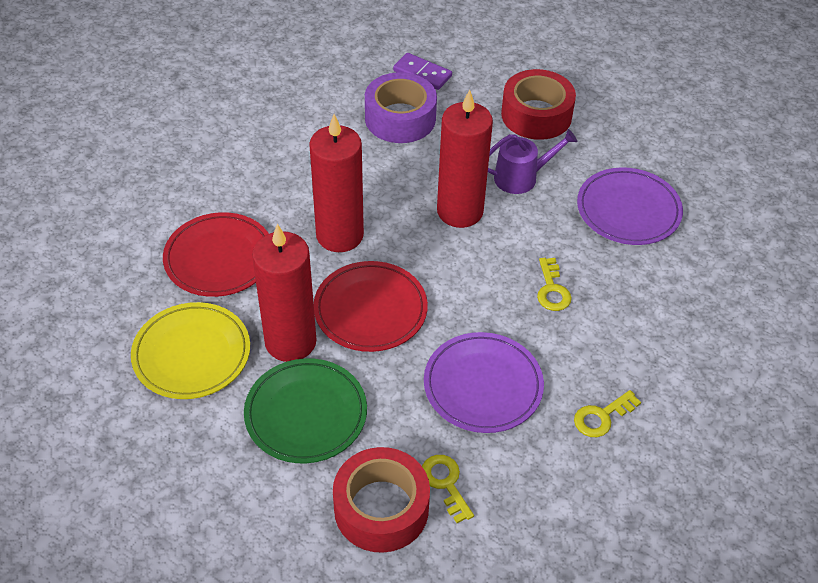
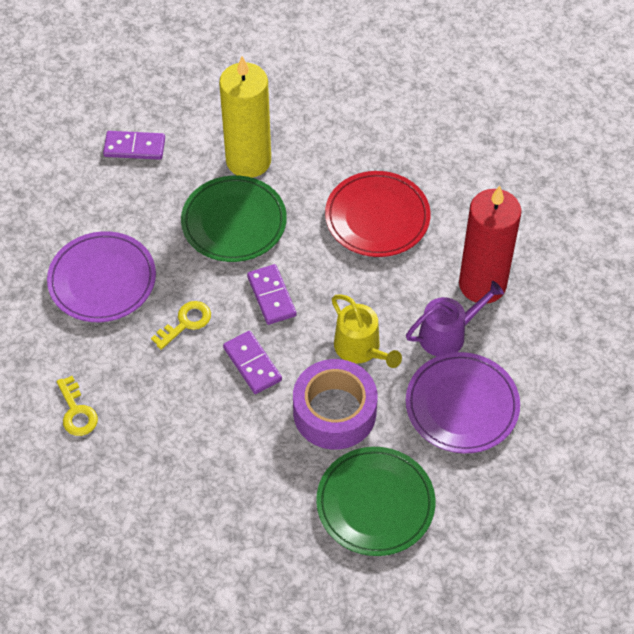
green plate: 1 -> 2
purple domino: 1 -> 3
red candle: 3 -> 1
red plate: 2 -> 1
red tape: 2 -> 0
yellow candle: 0 -> 1
yellow key: 3 -> 2
yellow plate: 1 -> 0
yellow watering can: 0 -> 1

